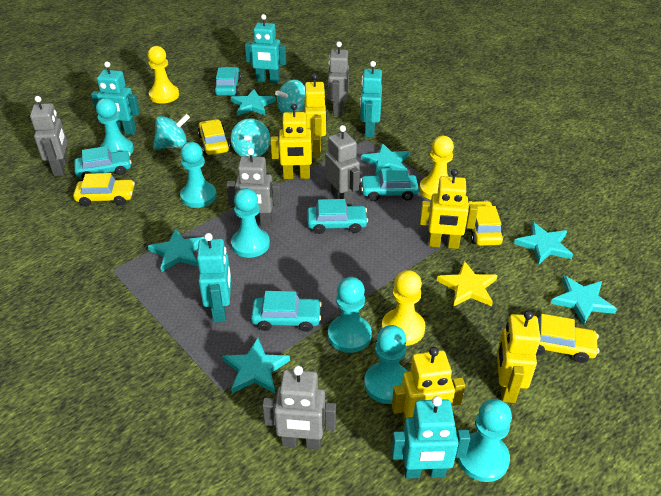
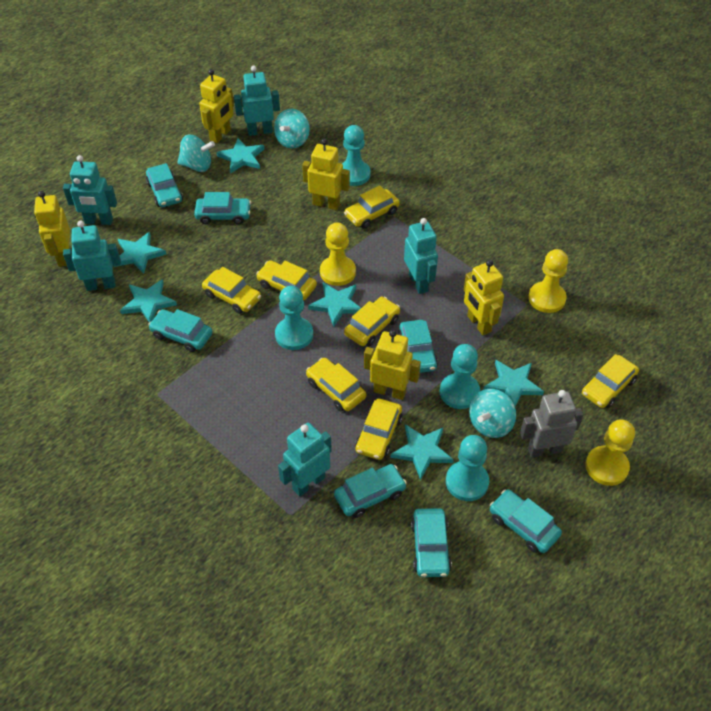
grey robot: 5 -> 1
turquoise car: 5 -> 7
turquoise pawn: 6 -> 4
yellow car: 4 -> 7
yellow star: 1 -> 0

